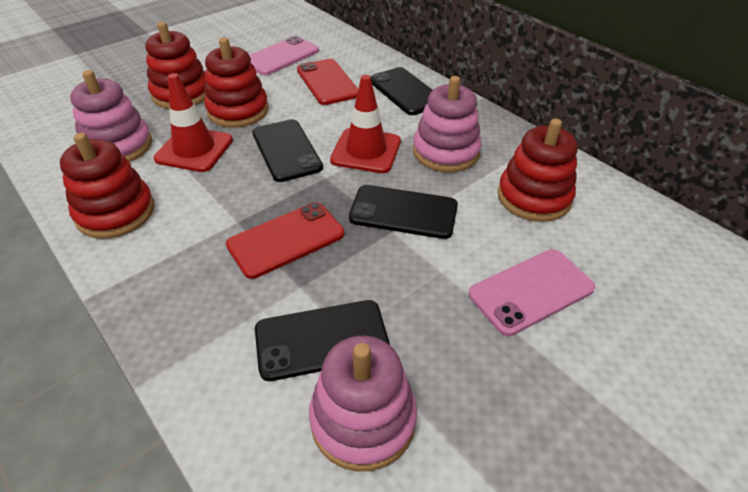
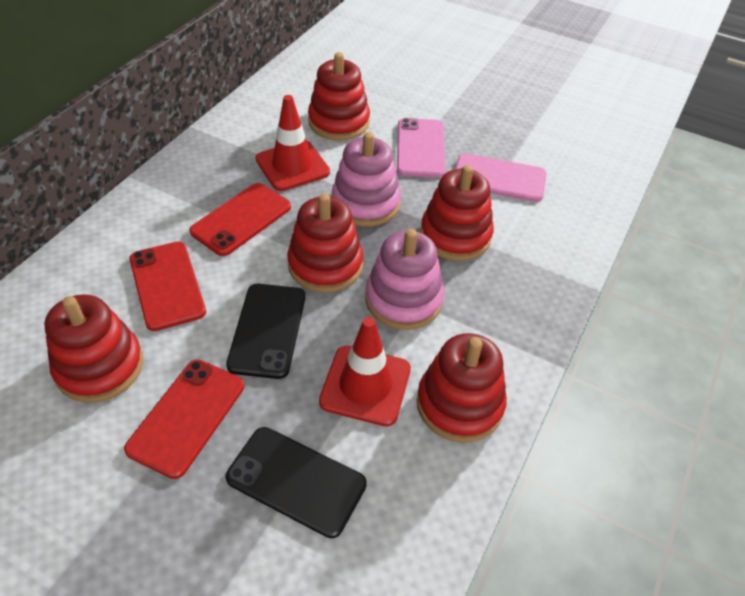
black phone: 4 -> 2
pink stacking toy: 3 -> 2
red phone: 2 -> 3
red stacking toy: 4 -> 5

